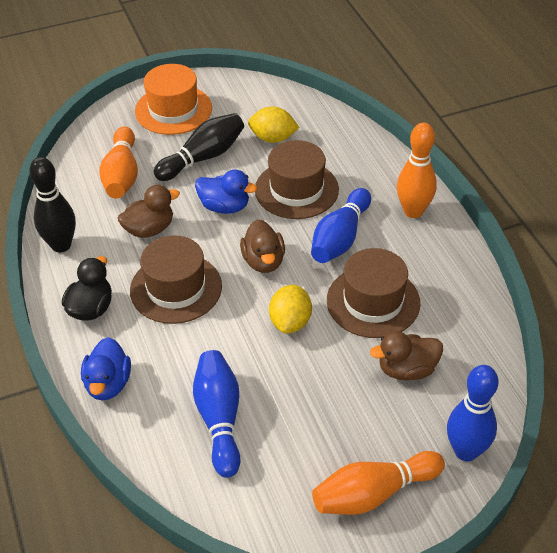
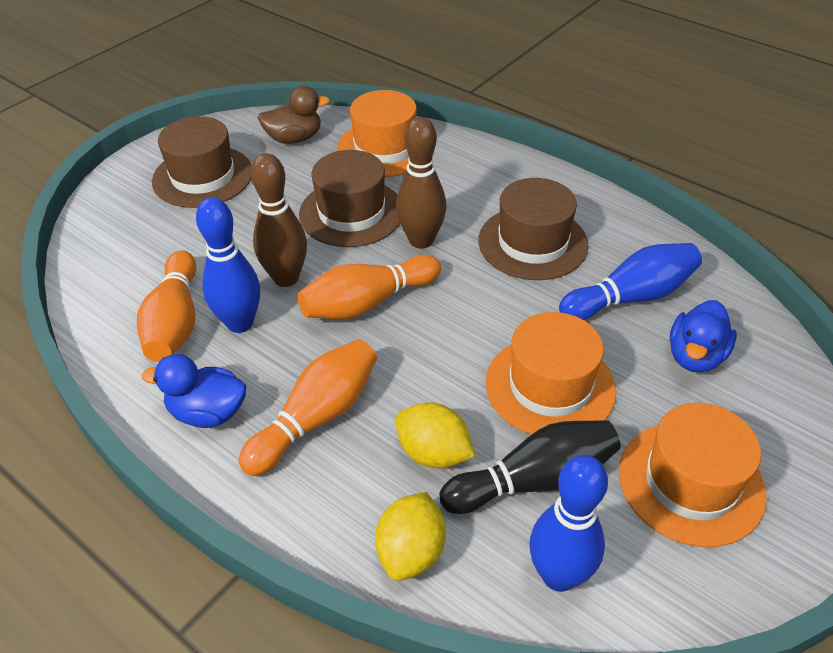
black bowling pin: 2 -> 1
black duck: 1 -> 0
brown bowling pin: 0 -> 2
brown duck: 3 -> 1
orange hat: 1 -> 3

